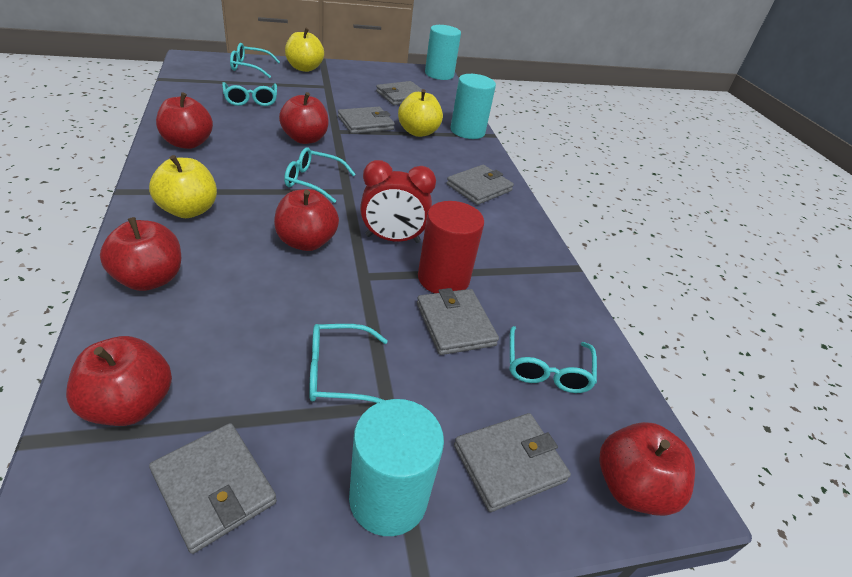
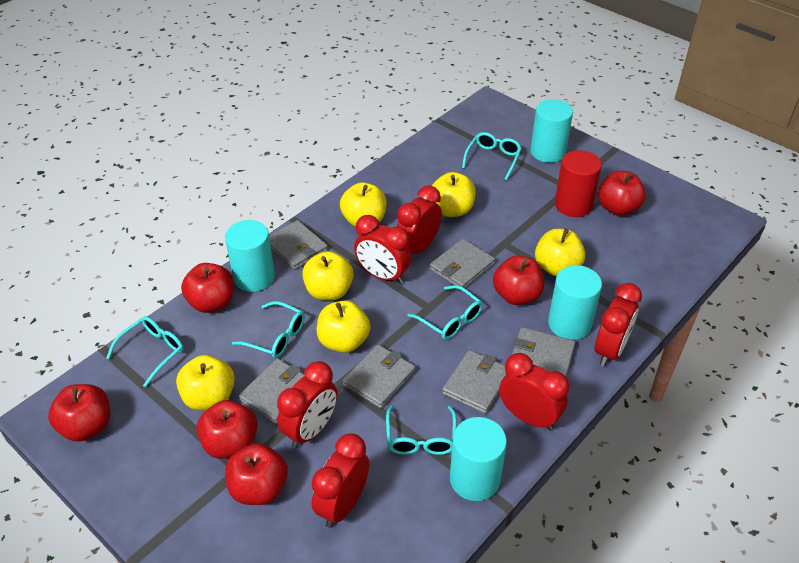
red clock: 1 -> 6
turquoise cylinder: 3 -> 4
yellow apple: 3 -> 6

